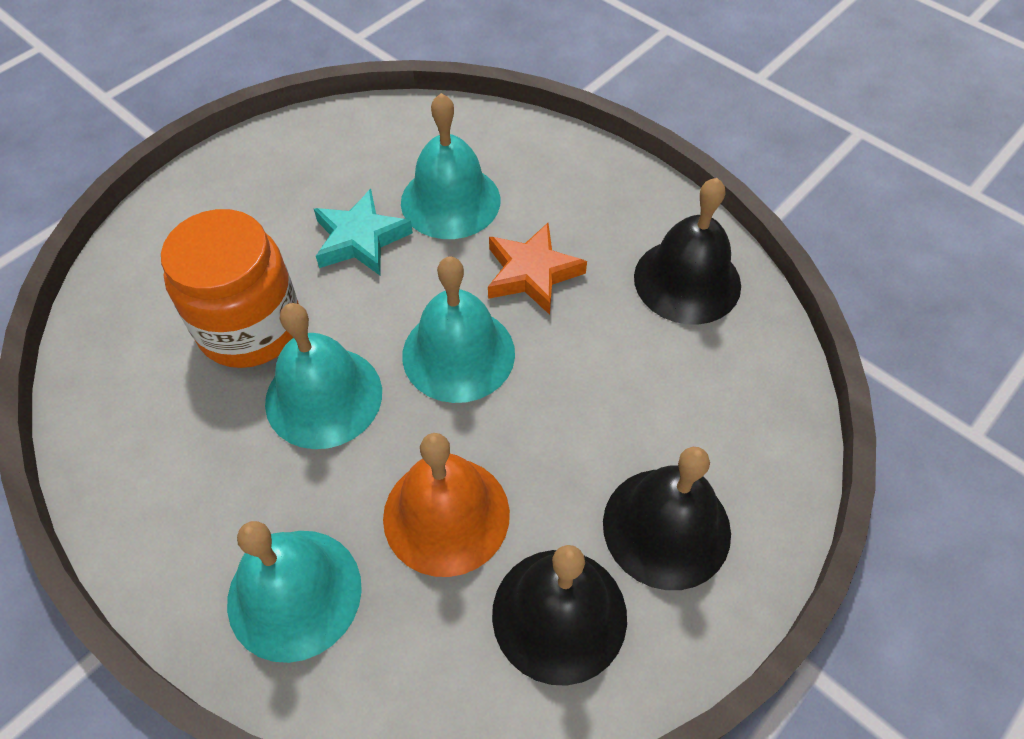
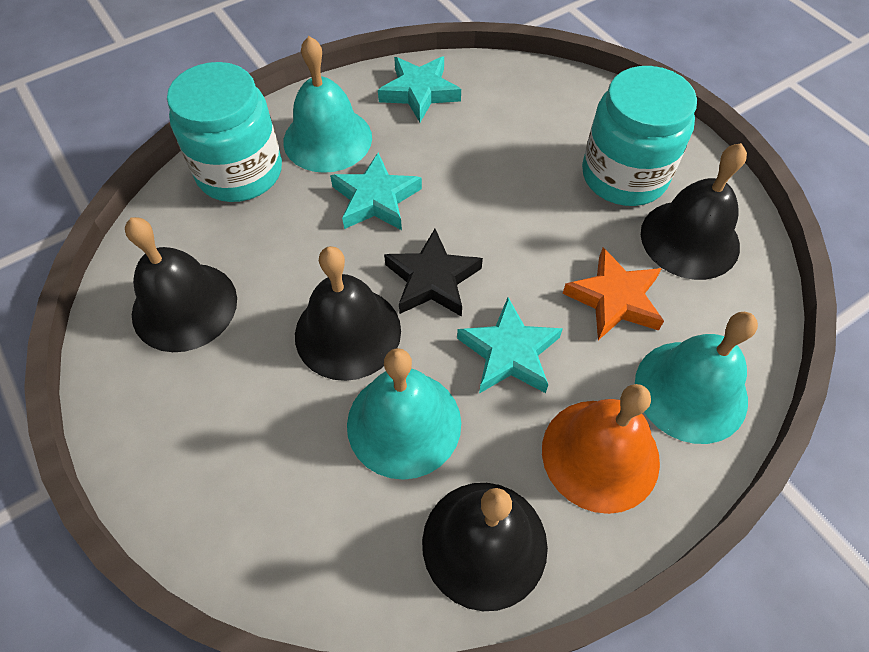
black bell: 3 -> 4
black star: 0 -> 1
orange jar: 1 -> 0
turquoise bell: 4 -> 3
turquoise jar: 0 -> 2
turquoise star: 1 -> 3

